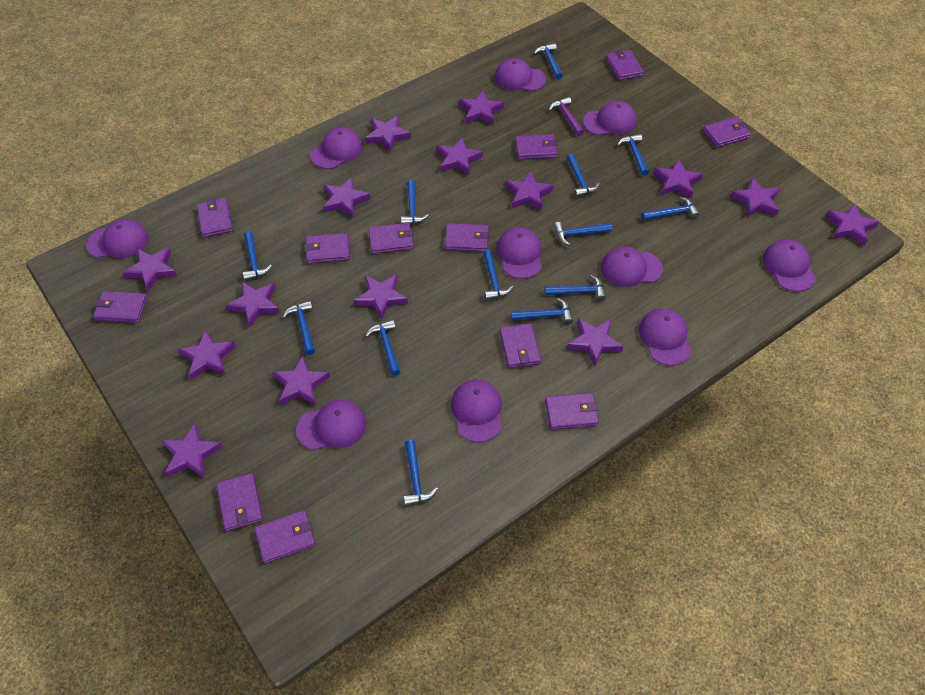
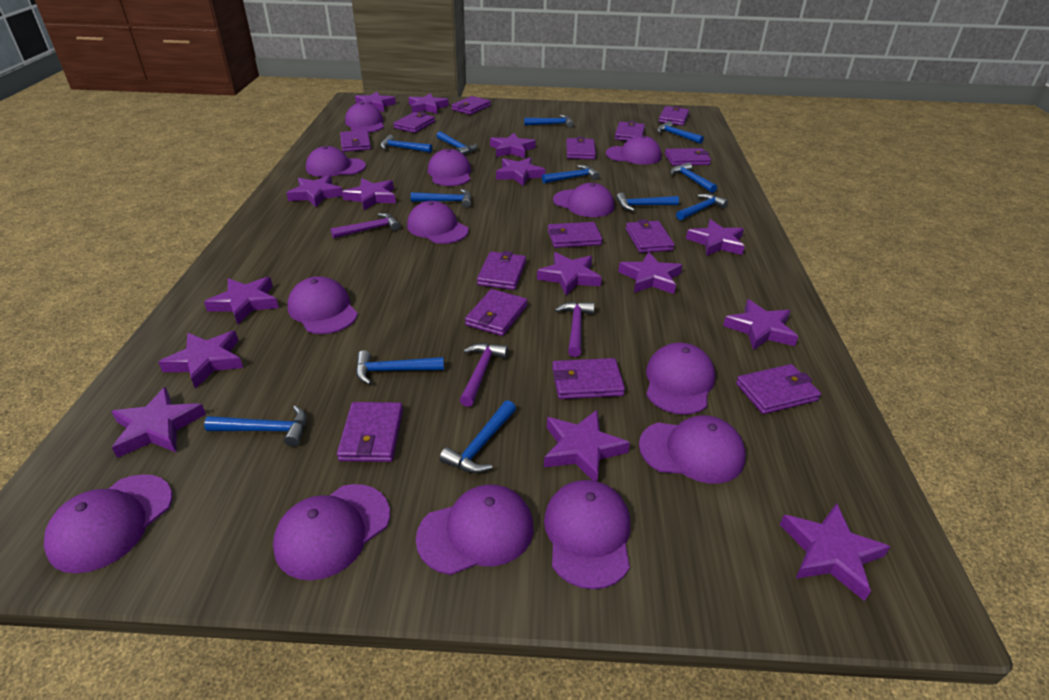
blue hammer: 13 -> 12
purple cap: 10 -> 13
purple hammer: 1 -> 3
purple wallet: 12 -> 14

